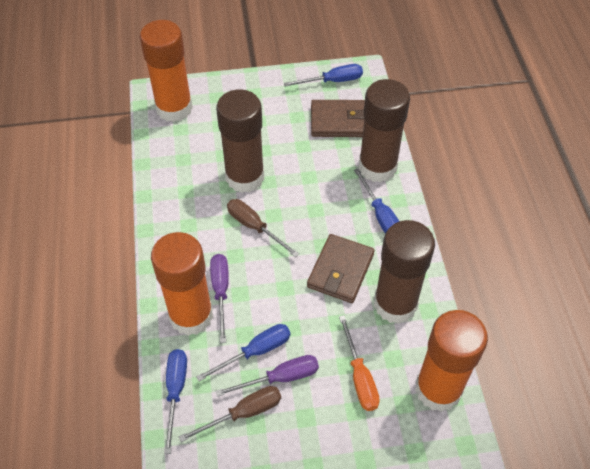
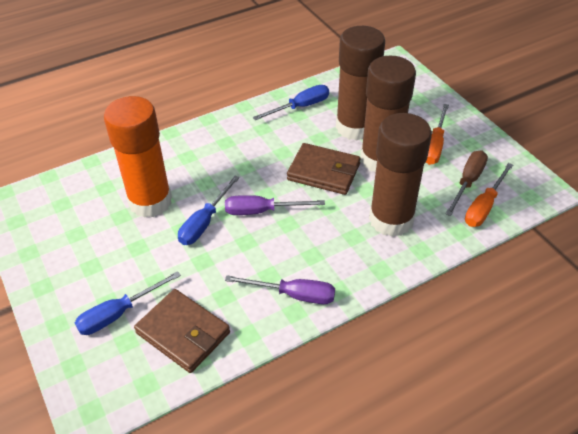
blue screwdriver: 4 -> 3
brown screwdriver: 2 -> 1
orange glue stick: 3 -> 1
orange screwdriver: 1 -> 2

